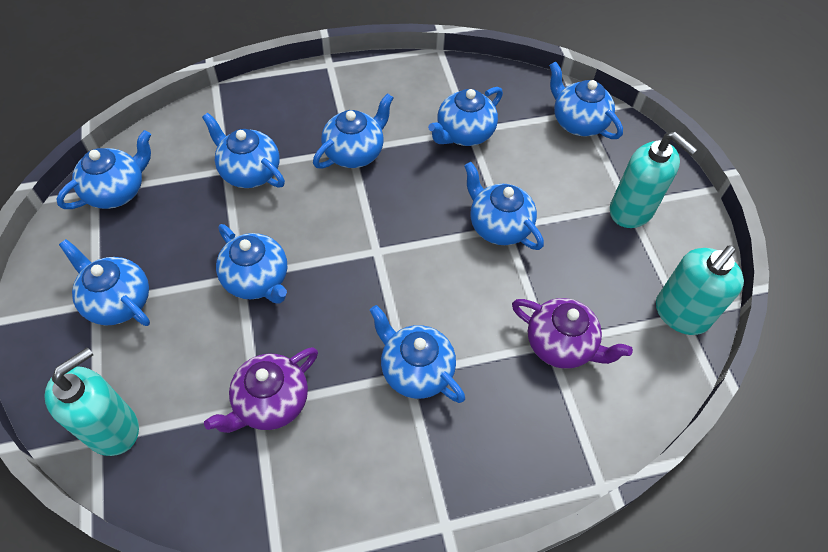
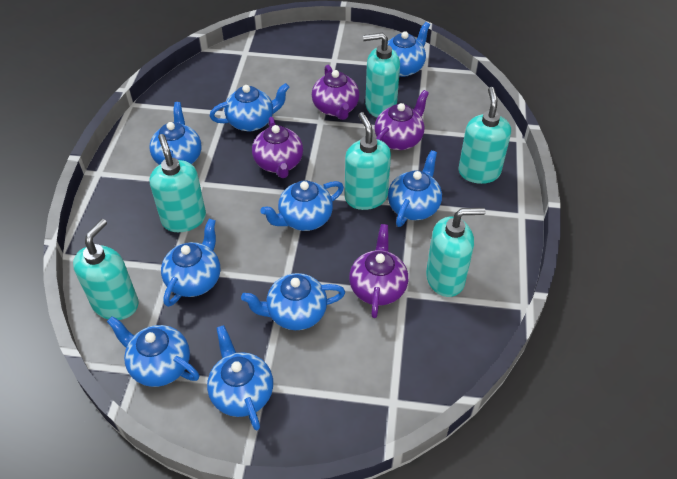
purple teapot: 2 -> 4
turquoise soap dispenser: 3 -> 6

